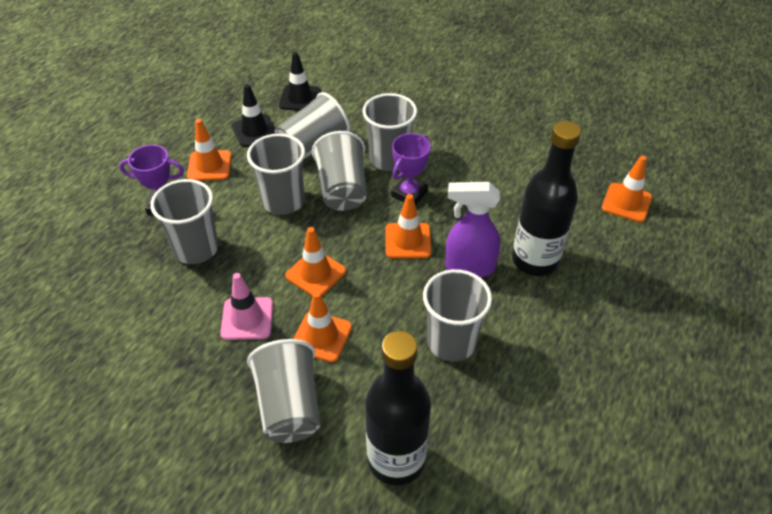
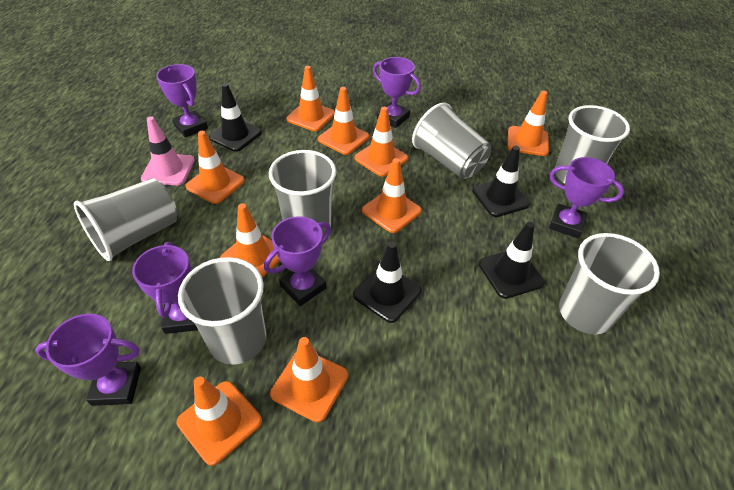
black bottle: 2 -> 0
black traffic cone: 2 -> 4
grey cup: 7 -> 6
orange traffic cone: 5 -> 9
purple spray bottle: 1 -> 0
purple trophy: 2 -> 6

